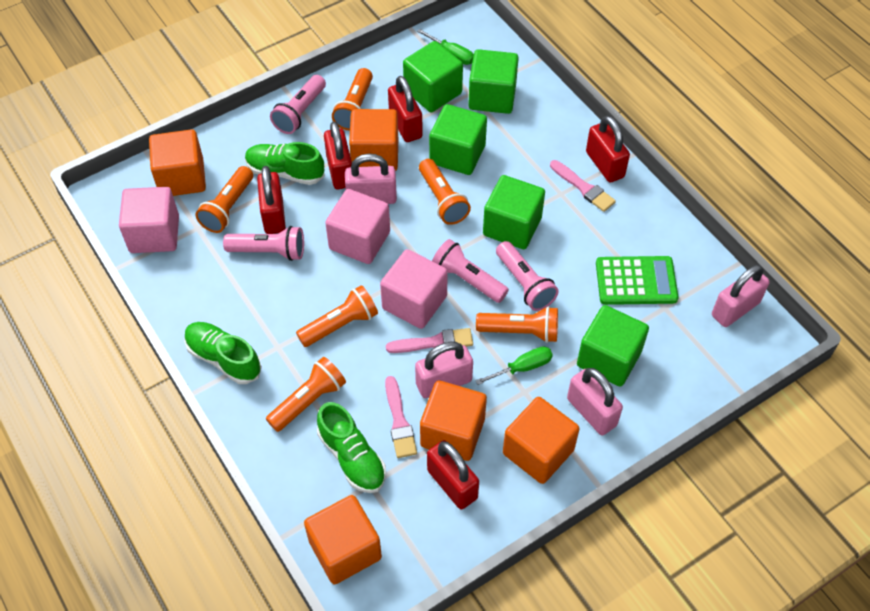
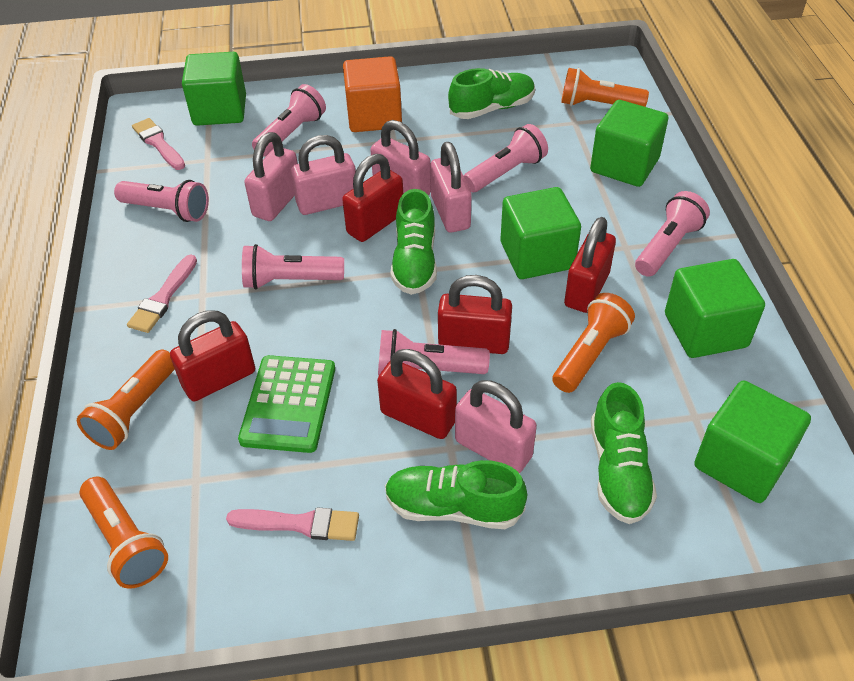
green screwdriver: 2 -> 0
green shoe: 3 -> 4
orange cube: 5 -> 1
orange flashlight: 6 -> 4
pink cube: 3 -> 0
pink flashlight: 4 -> 6
pink padlock: 4 -> 5

